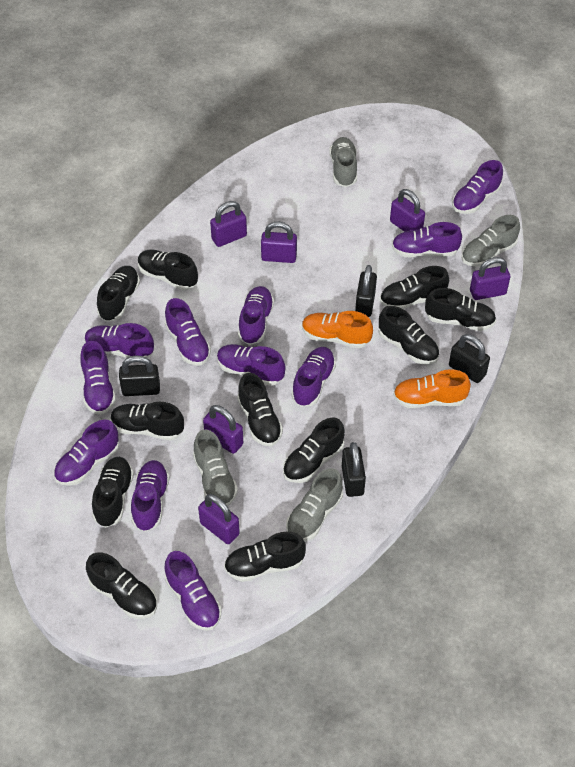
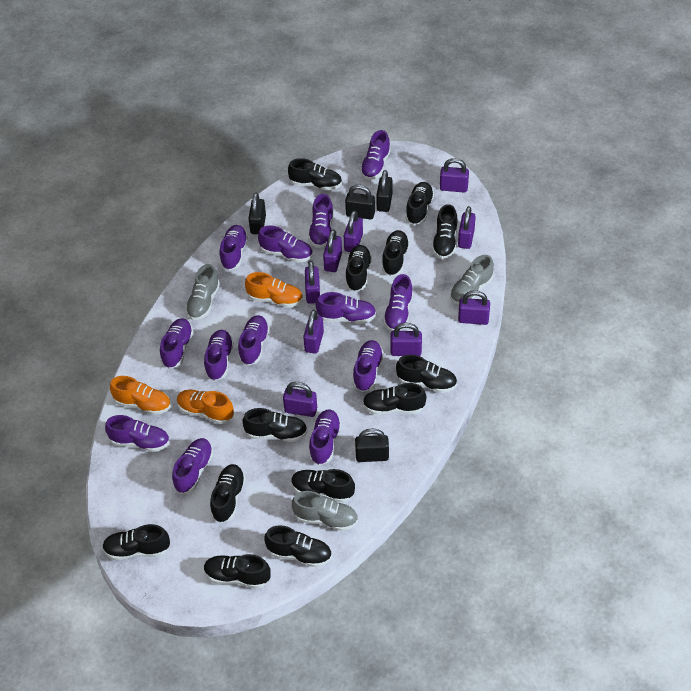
black shoe: 11 -> 13
grey shoe: 4 -> 3
orange shoe: 2 -> 3
purple padlock: 6 -> 9
purple shoe: 11 -> 13

